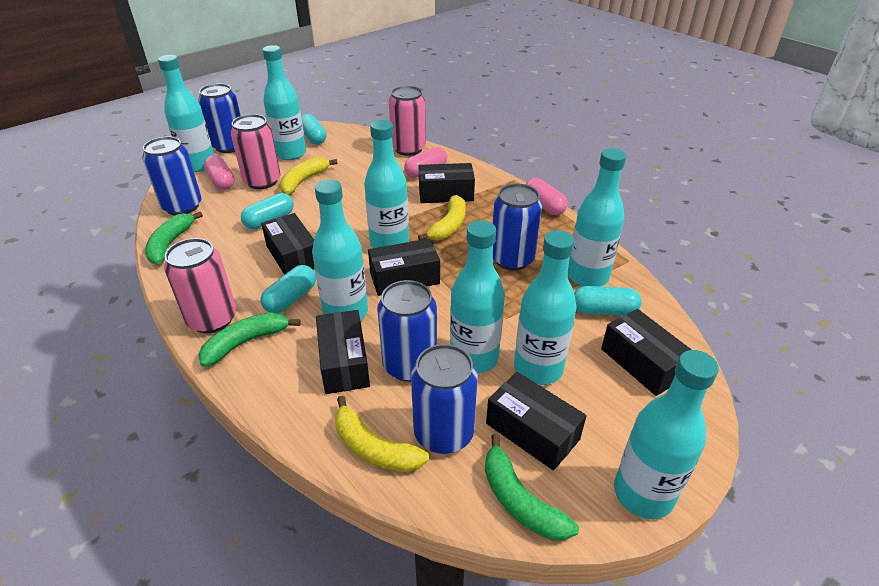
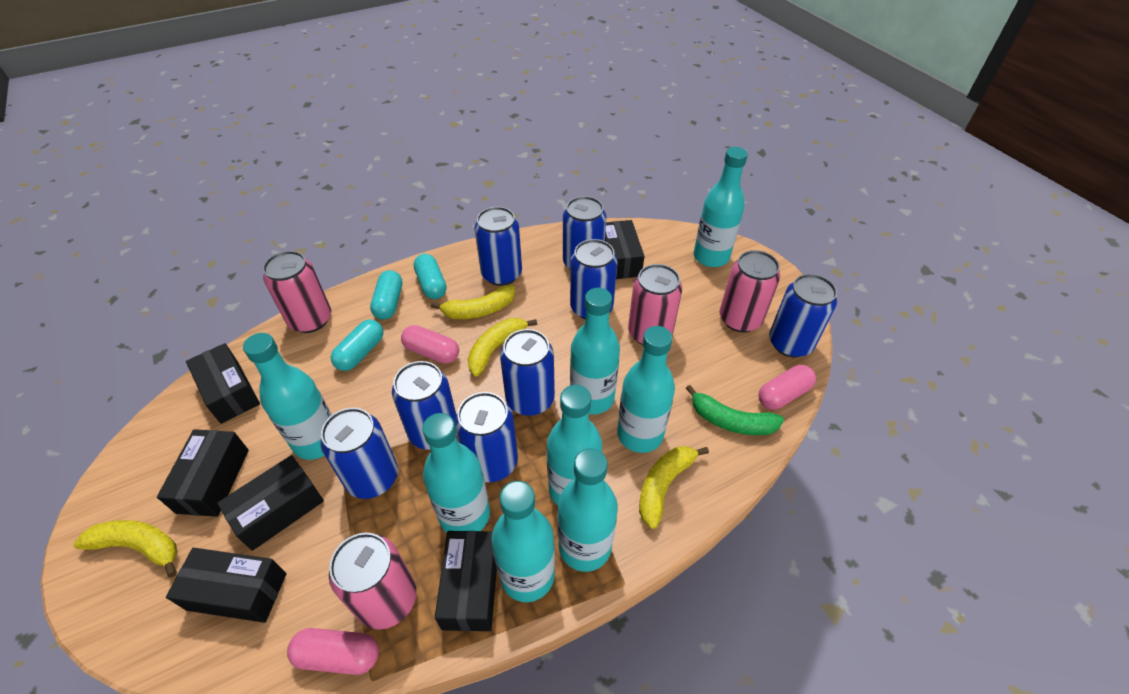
blue can: 5 -> 8
green banana: 3 -> 1
pink can: 3 -> 4
turquoise capsule: 4 -> 3
yellow banana: 3 -> 4

